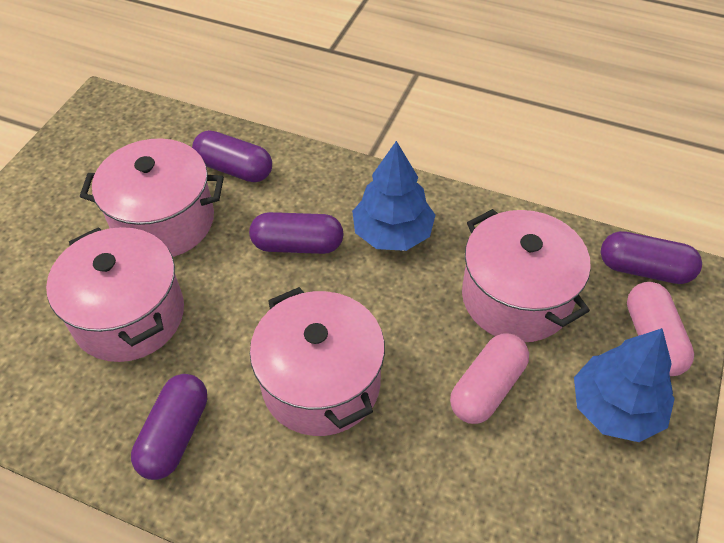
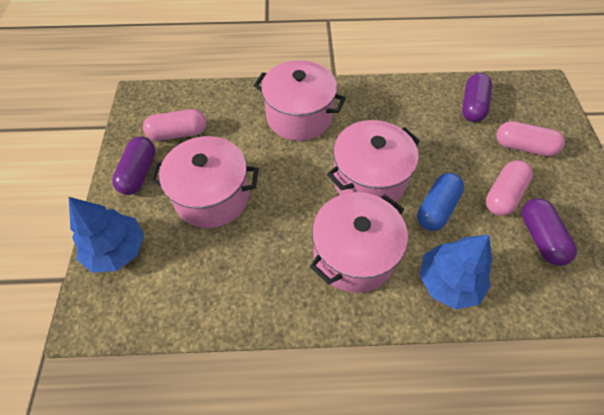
blue capsule: 0 -> 1
pink capsule: 2 -> 3
purple capsule: 4 -> 3

